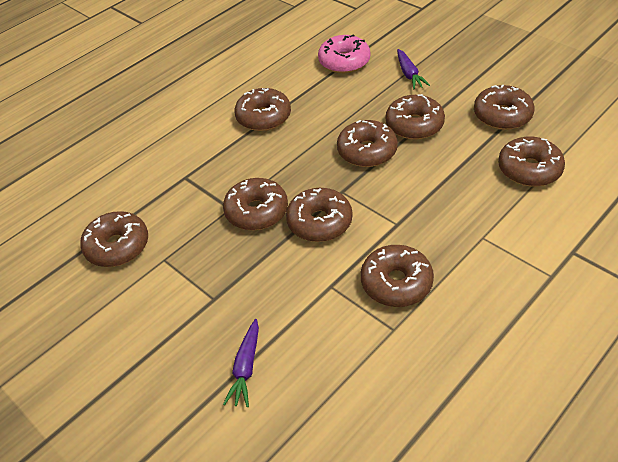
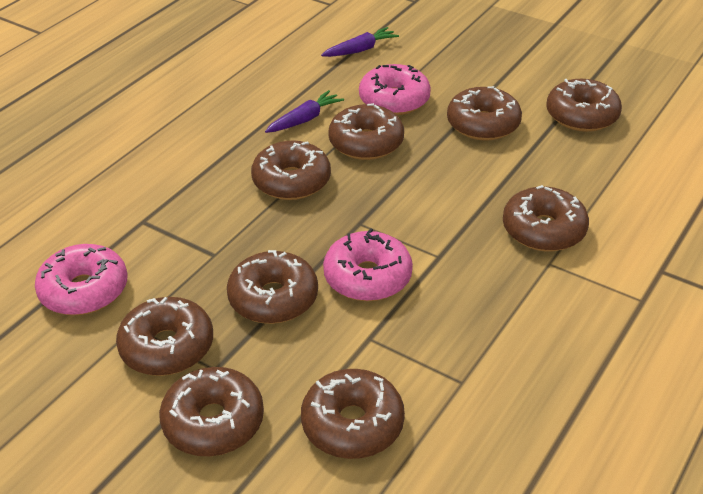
pink donut: 1 -> 3

